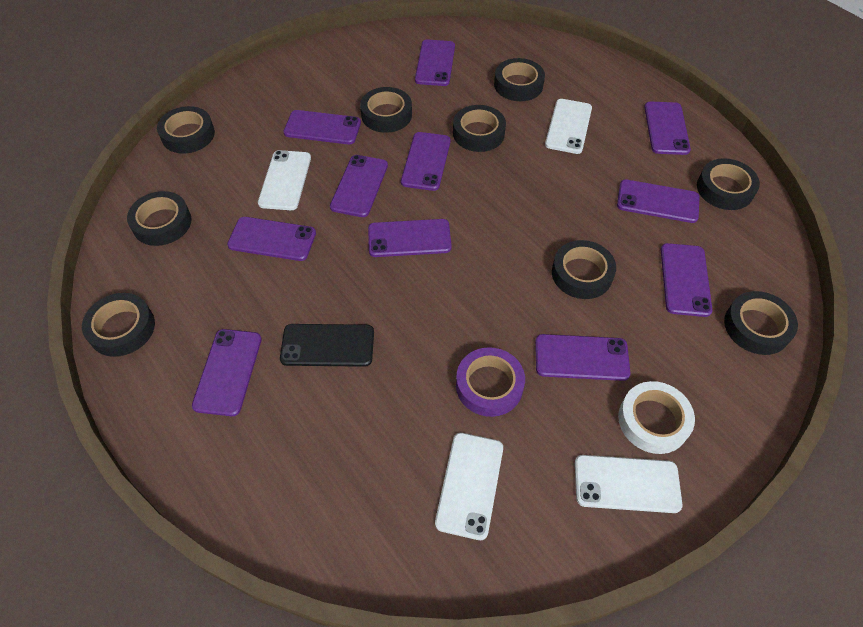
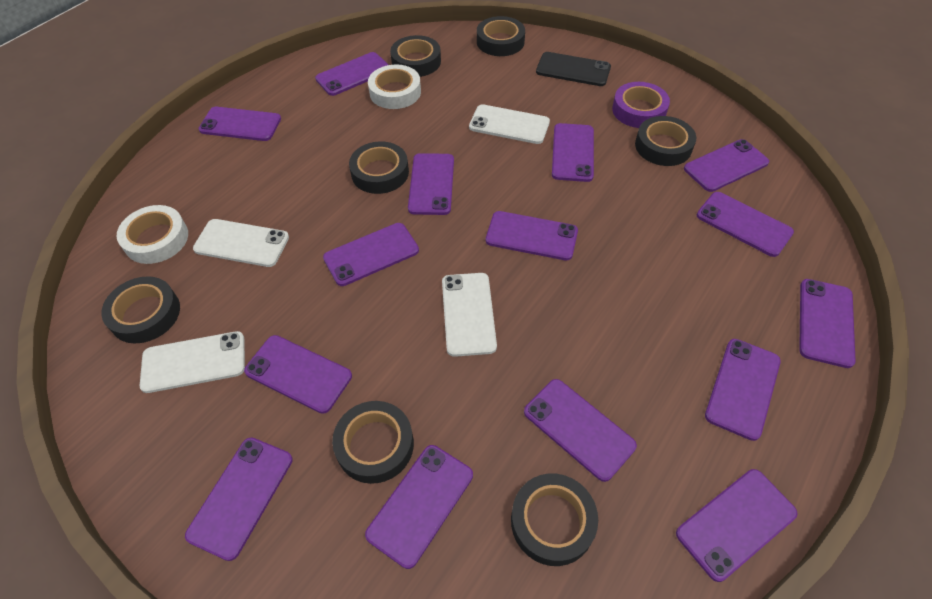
black tape: 9 -> 7
purple phone: 11 -> 15
white tape: 1 -> 2

